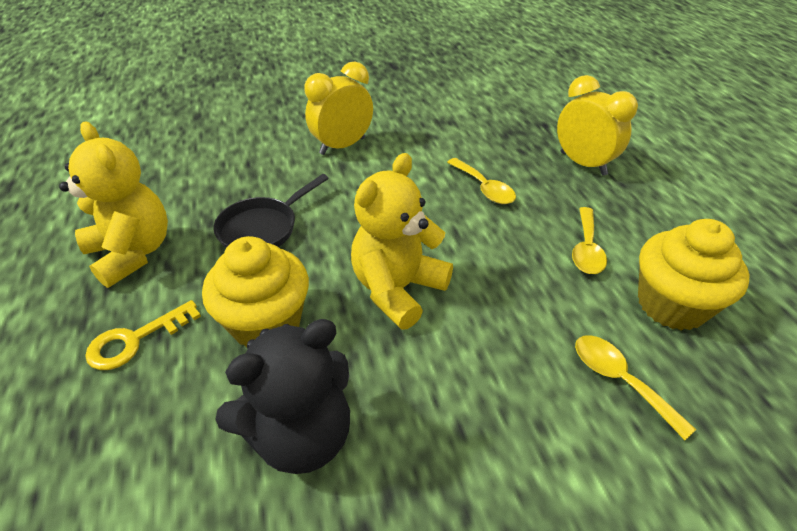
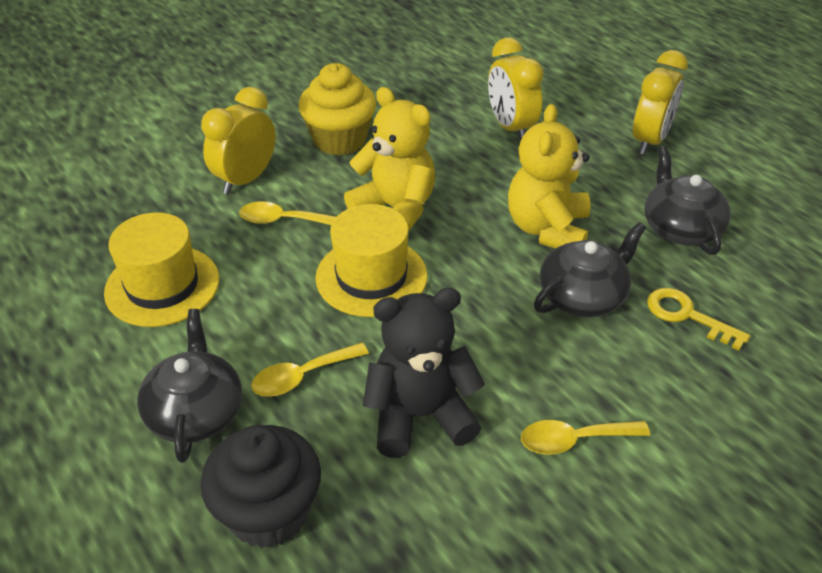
black cupcake: 0 -> 1
black pan: 1 -> 0
black teapot: 0 -> 3
yellow clock: 2 -> 3
yellow cupcake: 2 -> 1
yellow hat: 0 -> 2

